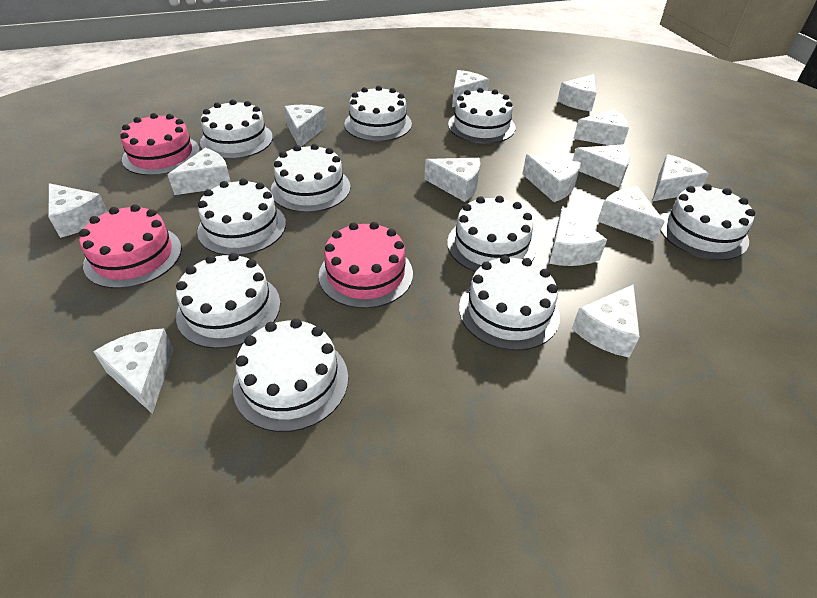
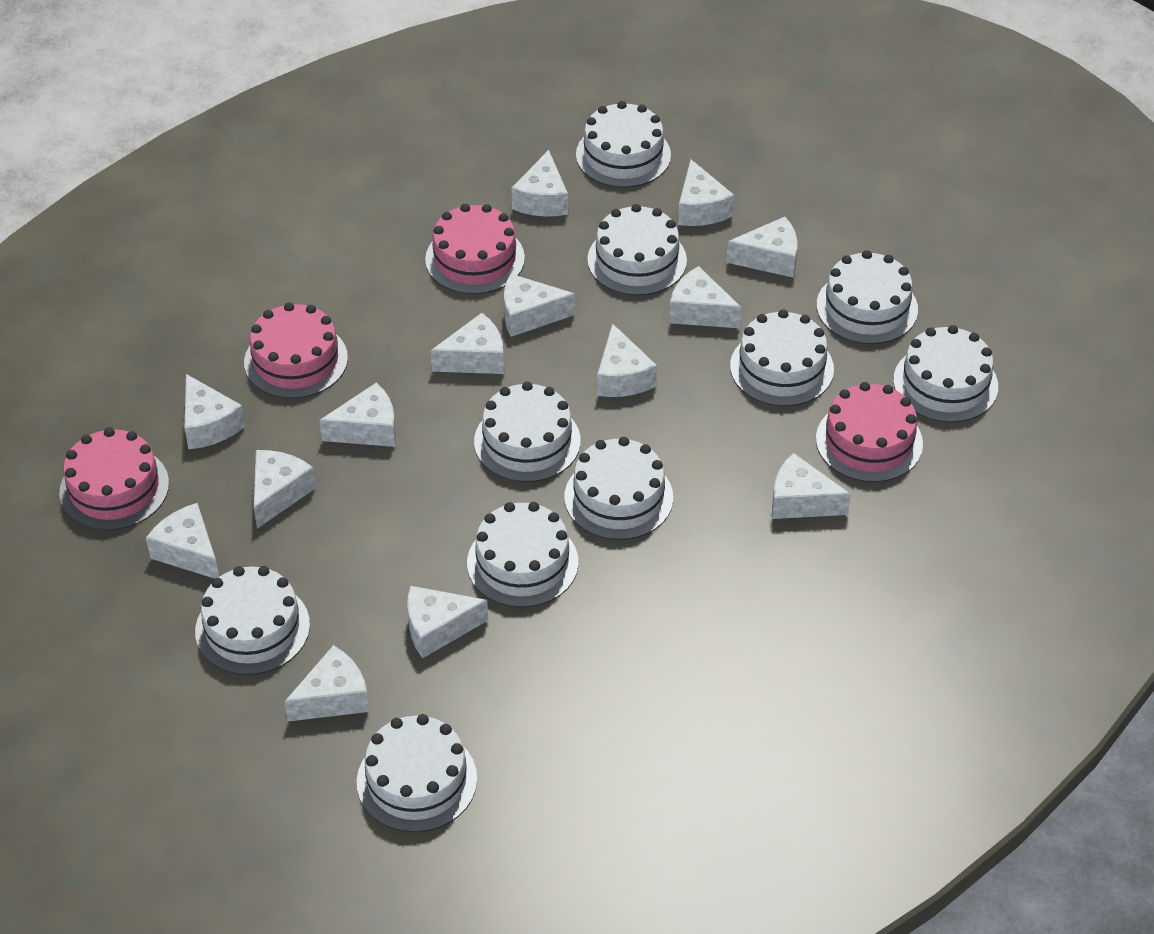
pink cake: 3 -> 4

